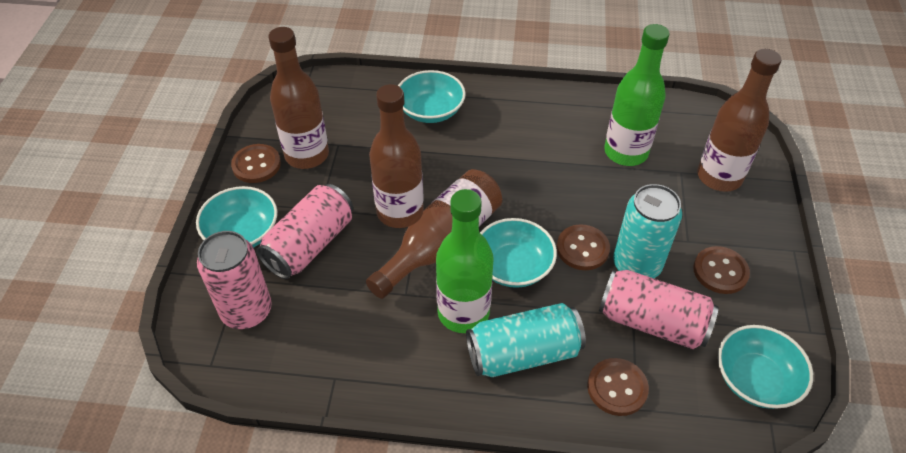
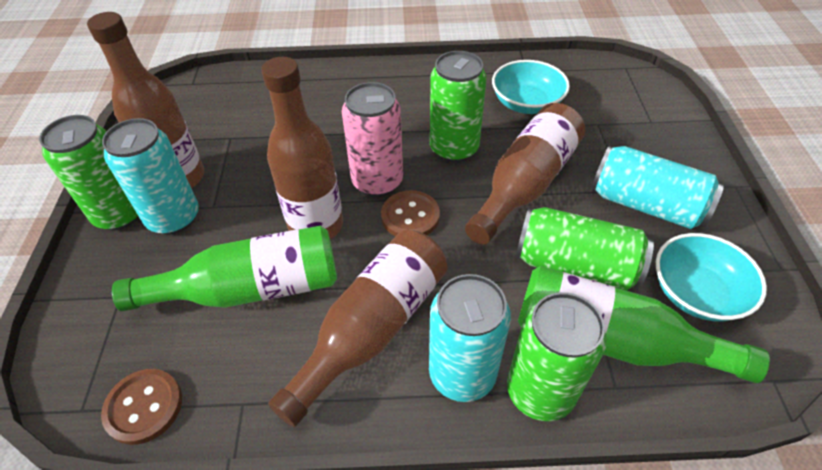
brown button: 4 -> 2
green can: 0 -> 4
pink can: 3 -> 1
turquoise bowl: 4 -> 2
turquoise can: 2 -> 3

